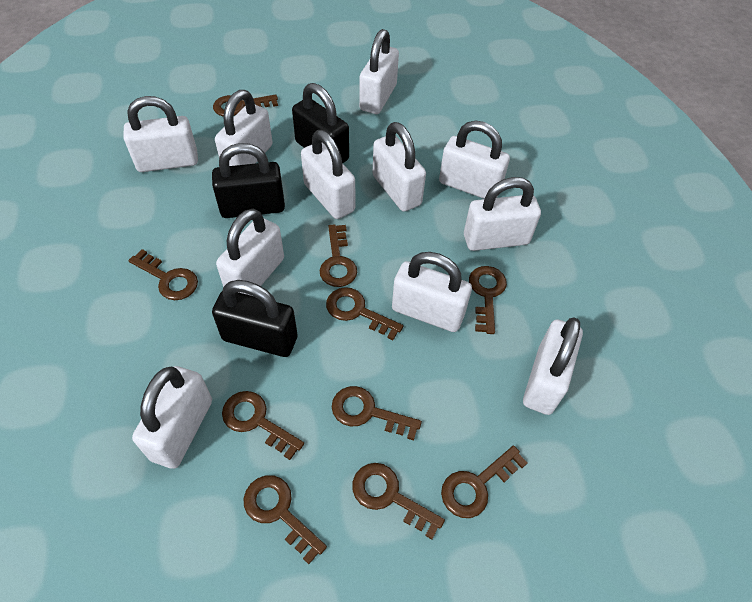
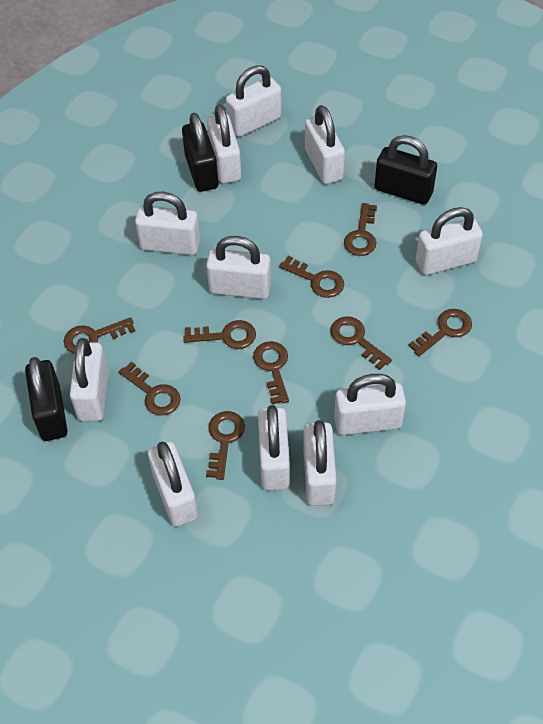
brown key: 10 -> 9

